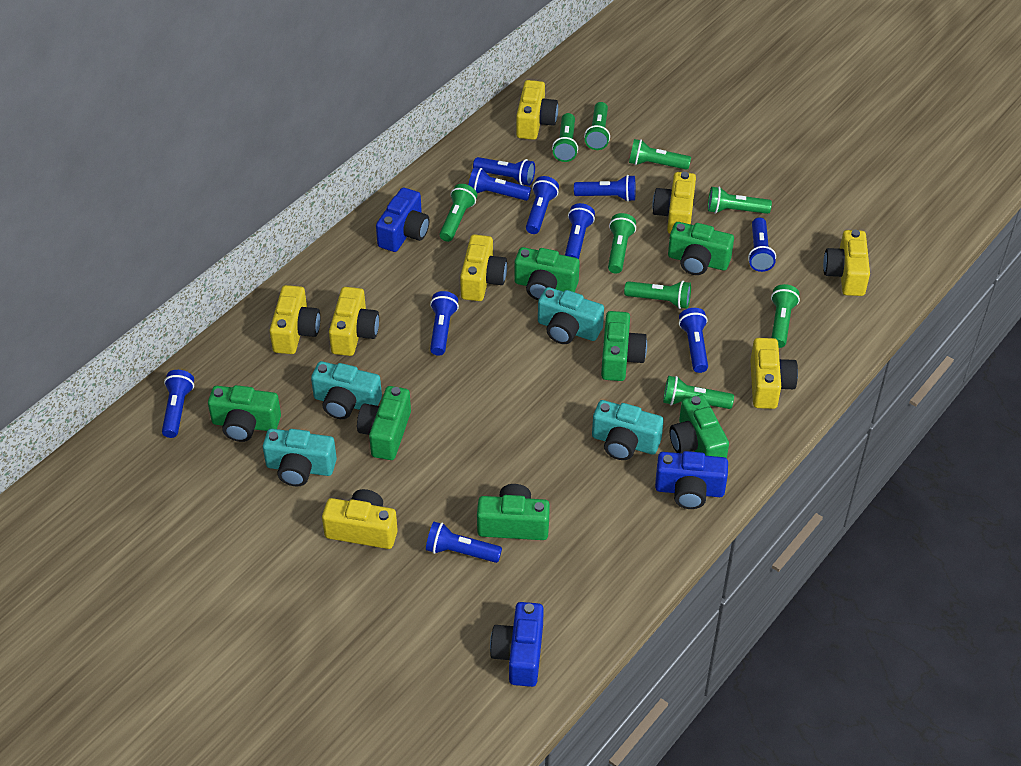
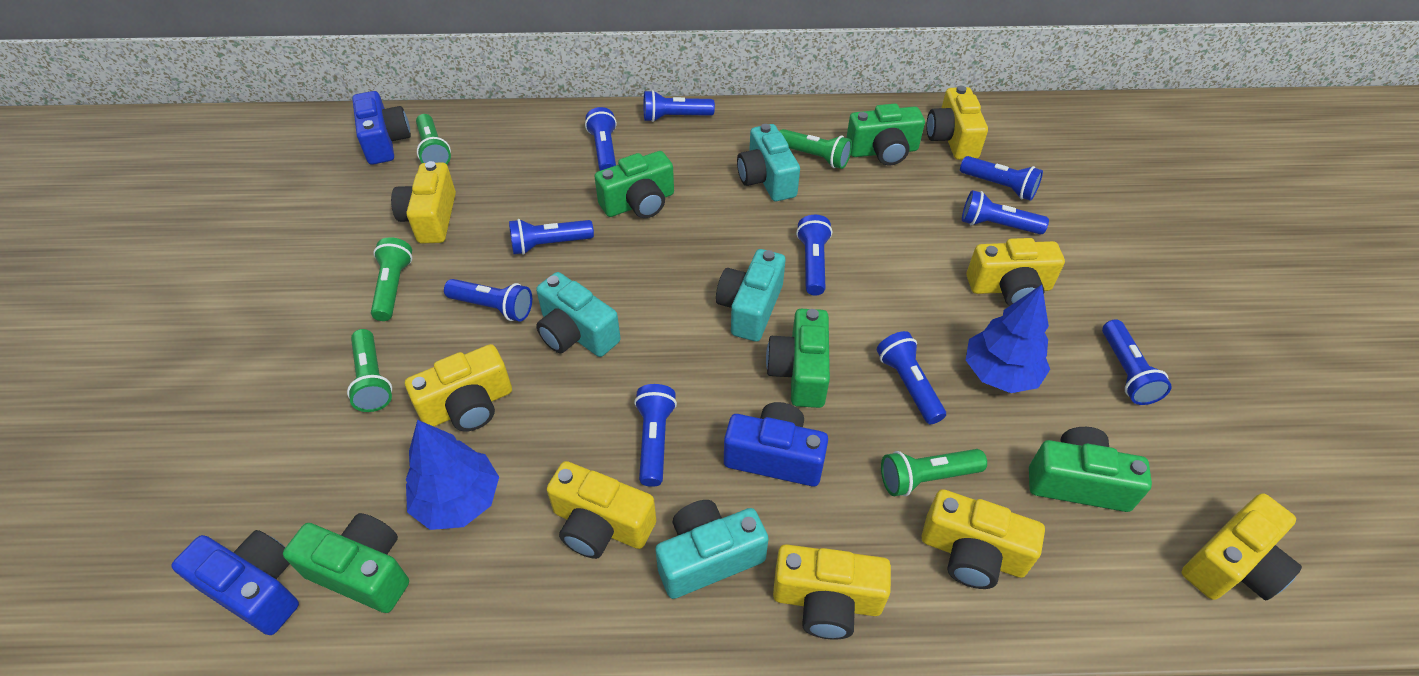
blue tree: 0 -> 2
green camera: 7 -> 5
green flashlight: 9 -> 5

